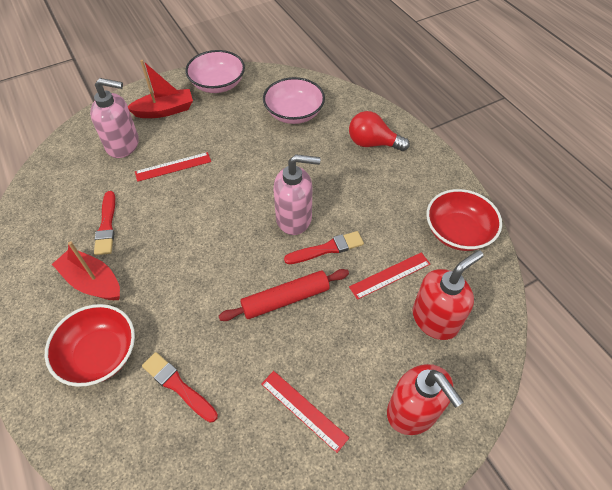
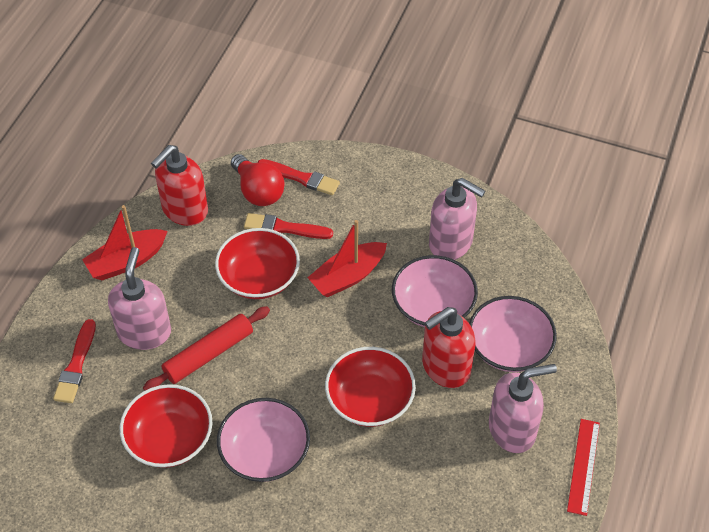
pink bowl: 2 -> 3
pink soap dispenser: 2 -> 3
red bowl: 2 -> 3
red ruler: 3 -> 1

